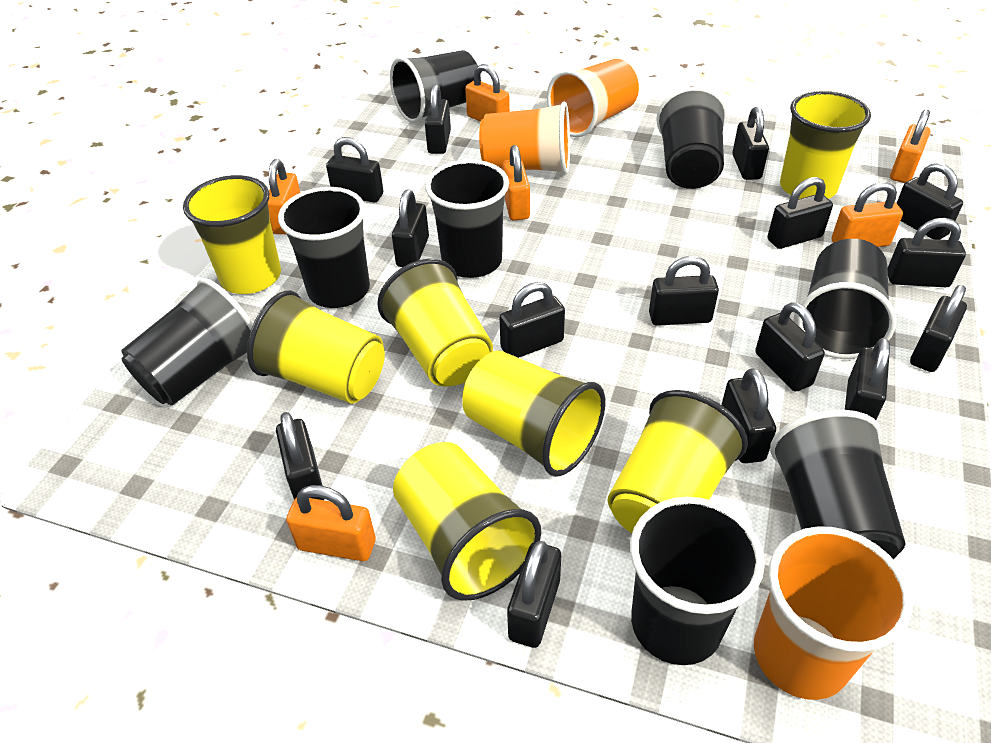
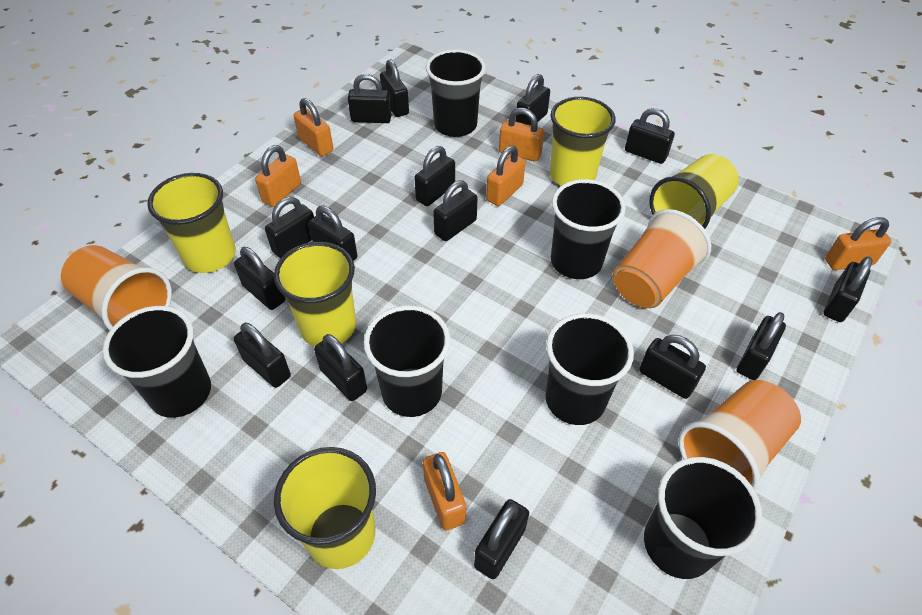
black cup: 8 -> 6
yellow cup: 7 -> 5

